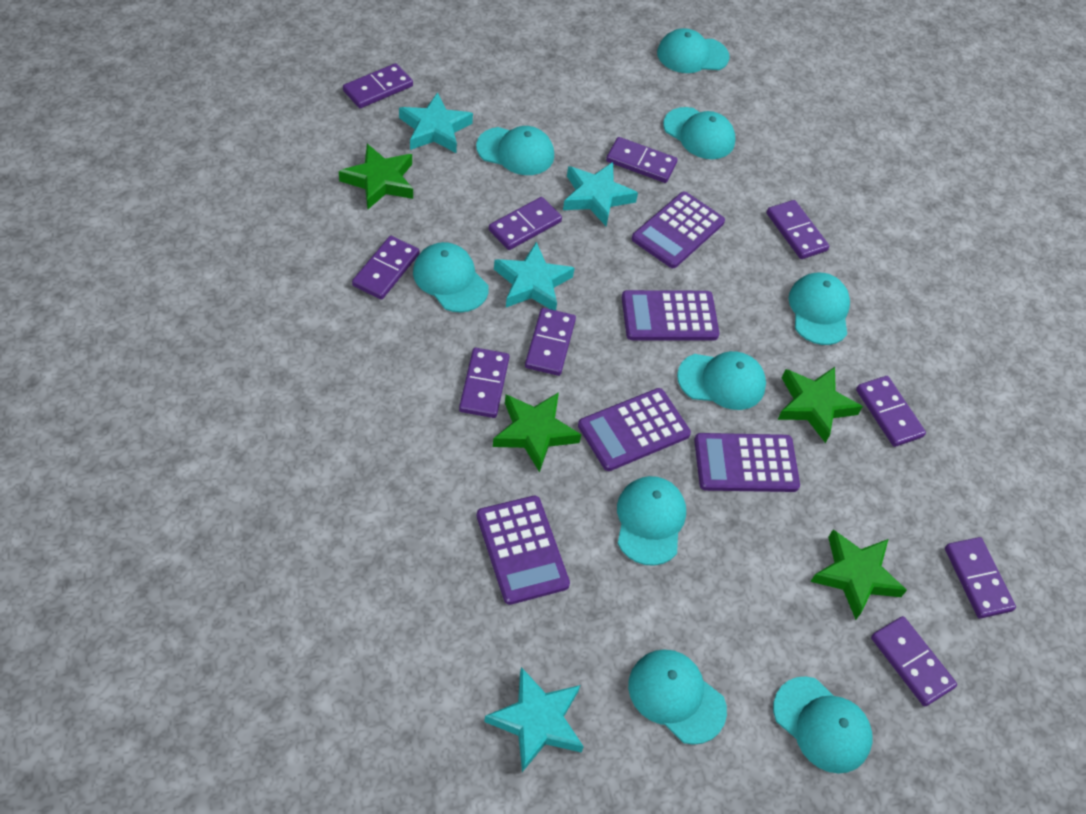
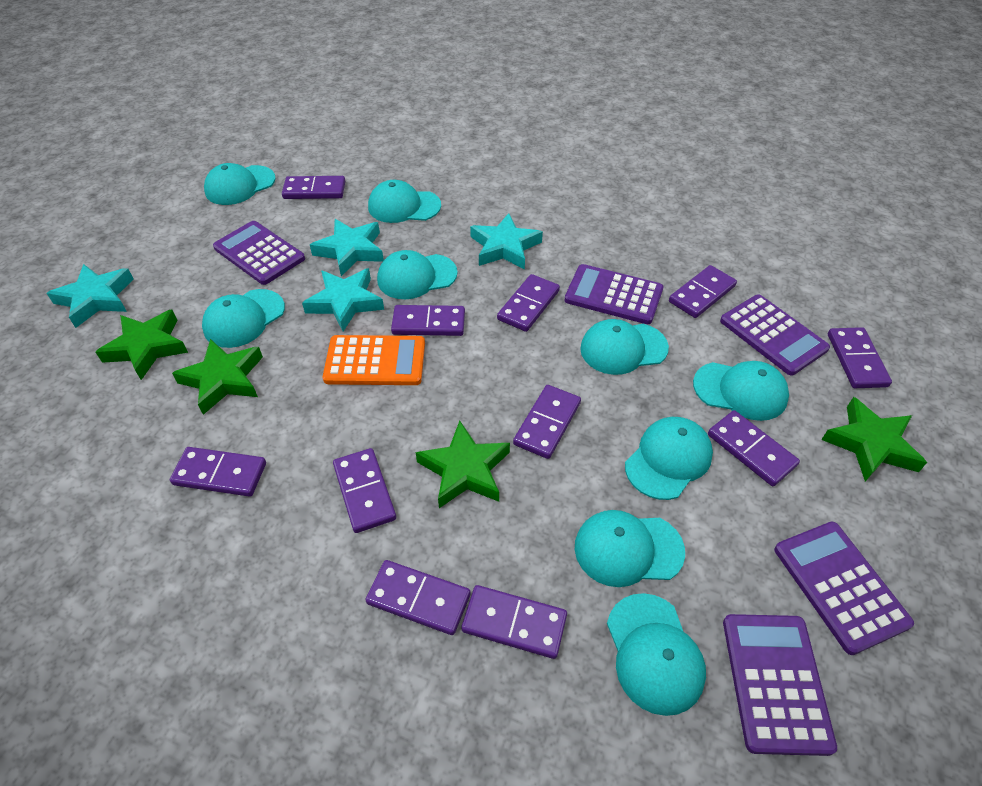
orange calculator: 0 -> 1
purple domino: 10 -> 11

